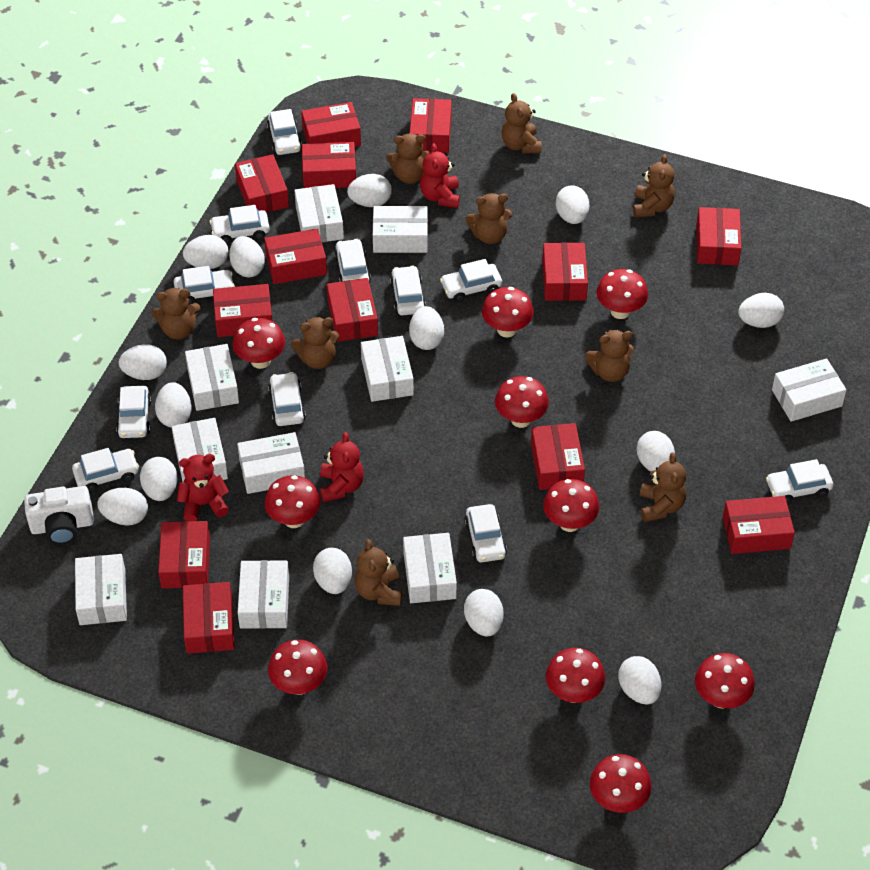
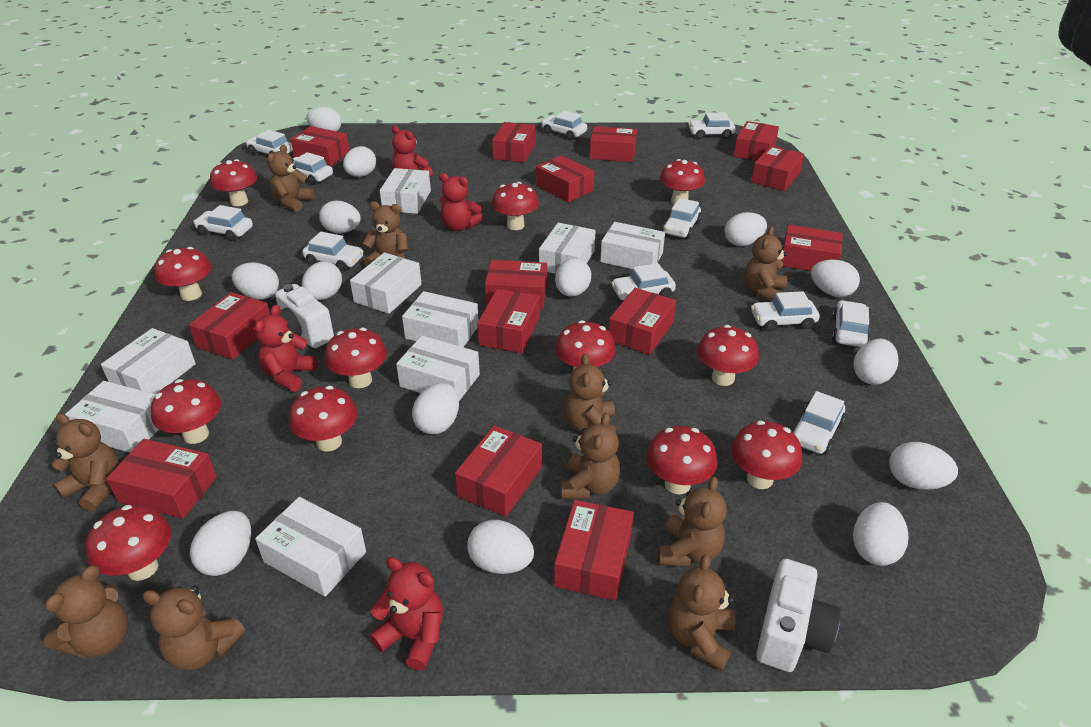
brown teddy bear: 9 -> 10
red box: 13 -> 14
red mushroom: 10 -> 12
red teddy bear: 3 -> 4
white box: 10 -> 9
white camera: 1 -> 2

